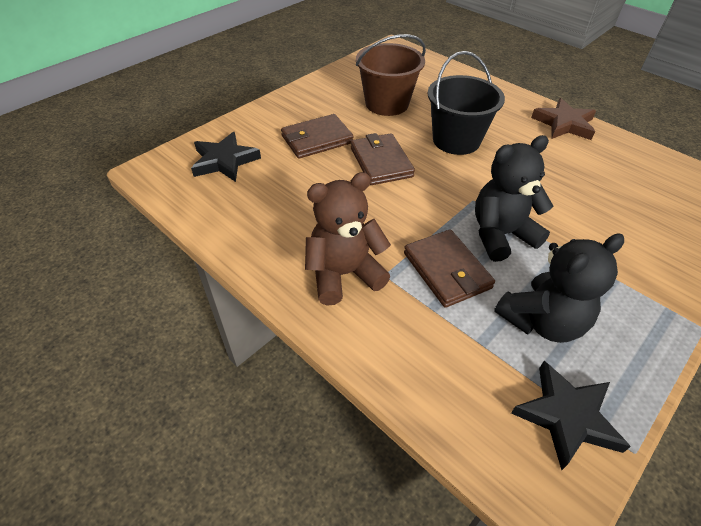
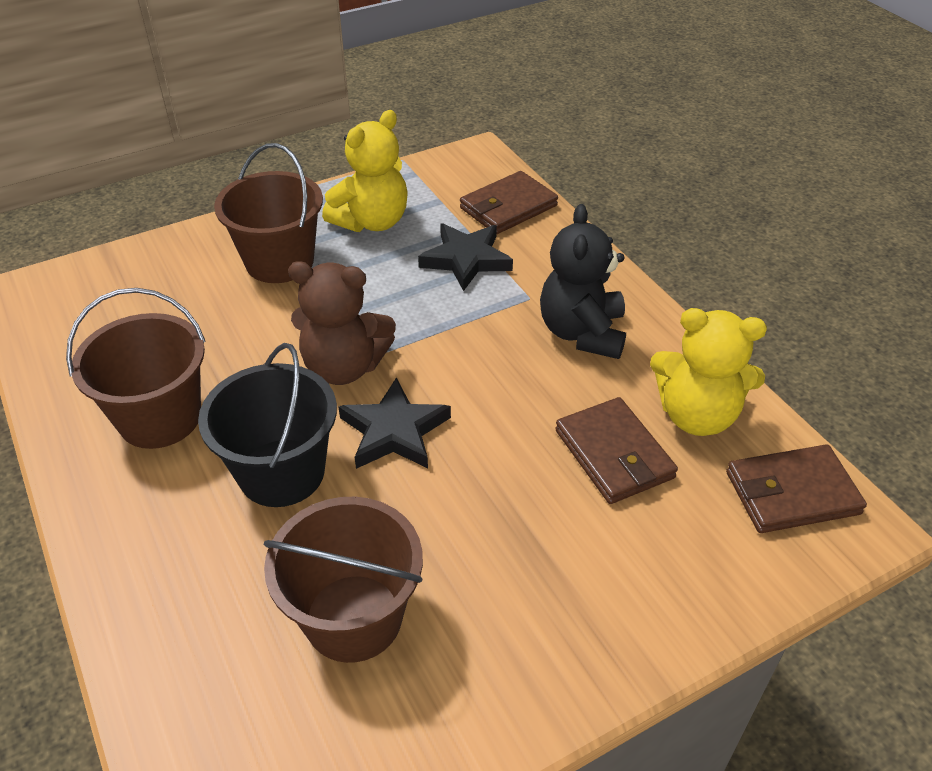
black teddy bear: 2 -> 1
brown bucket: 1 -> 3
brown star: 1 -> 0
yellow teddy bear: 0 -> 2

